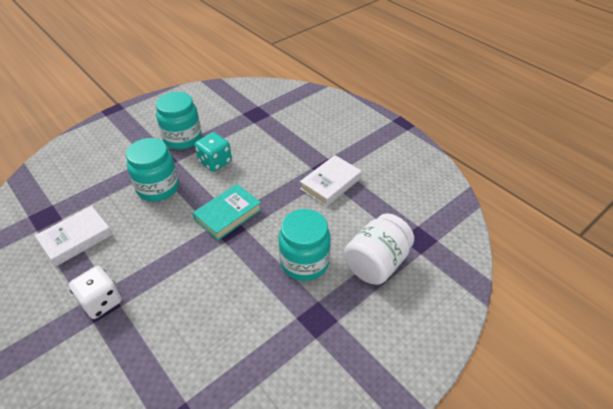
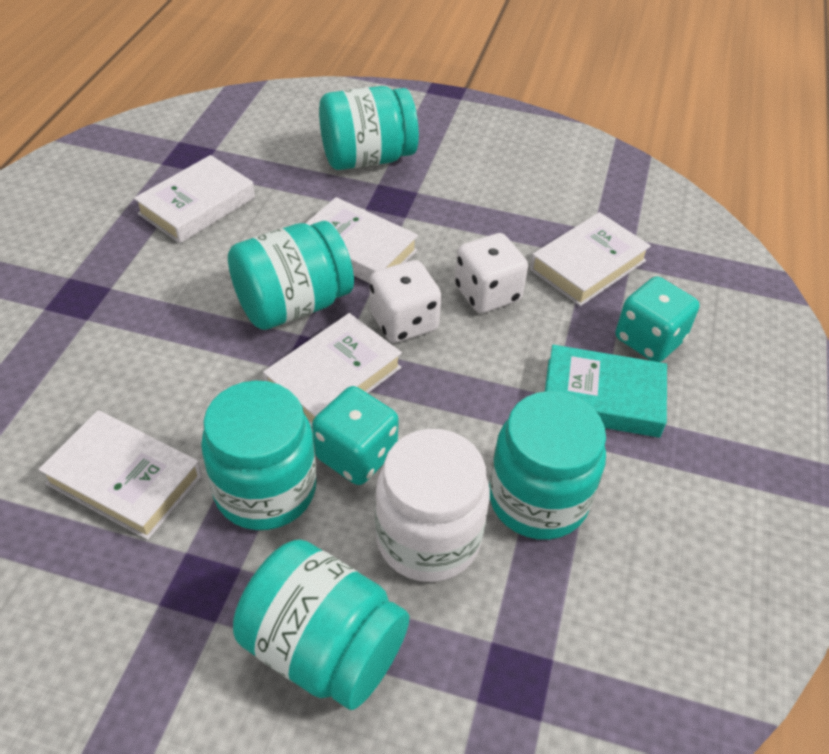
turquoise dice: 1 -> 2
turquoise jar: 3 -> 5
white book: 2 -> 5
white dice: 1 -> 2

